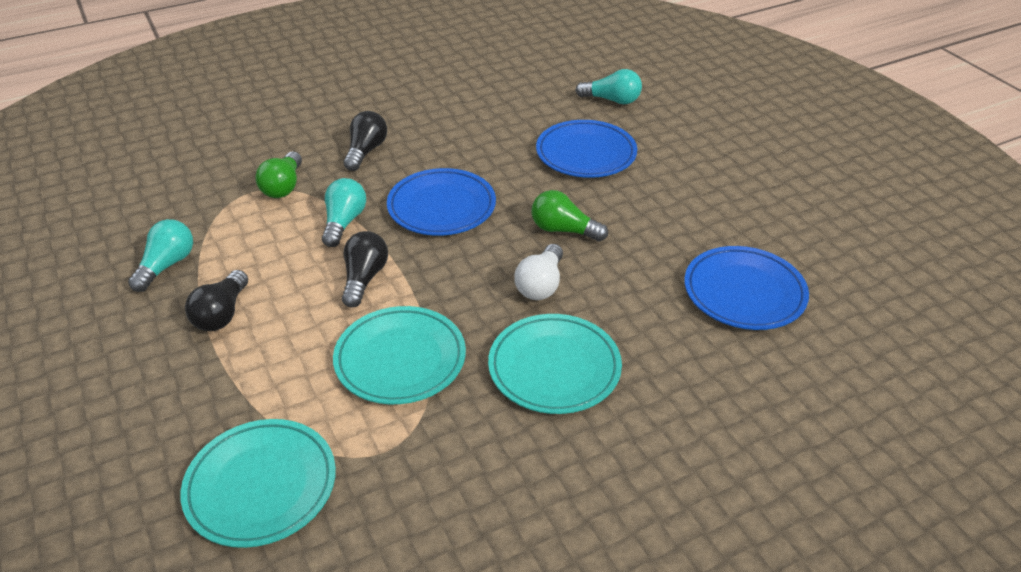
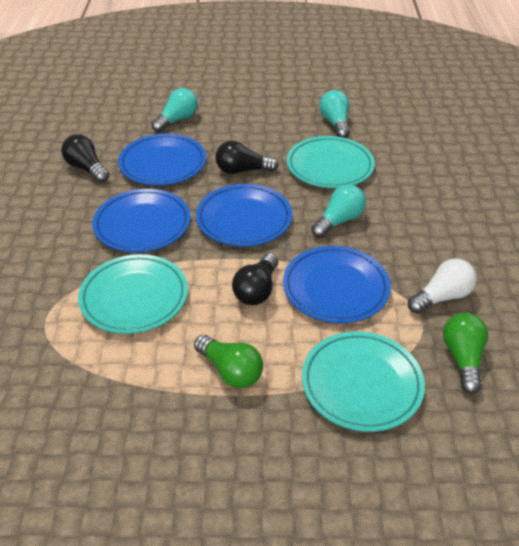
blue plate: 3 -> 4

